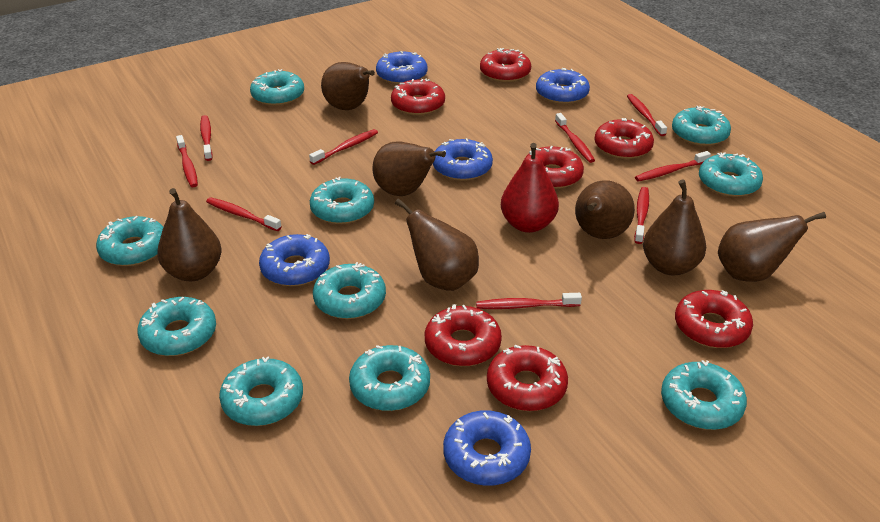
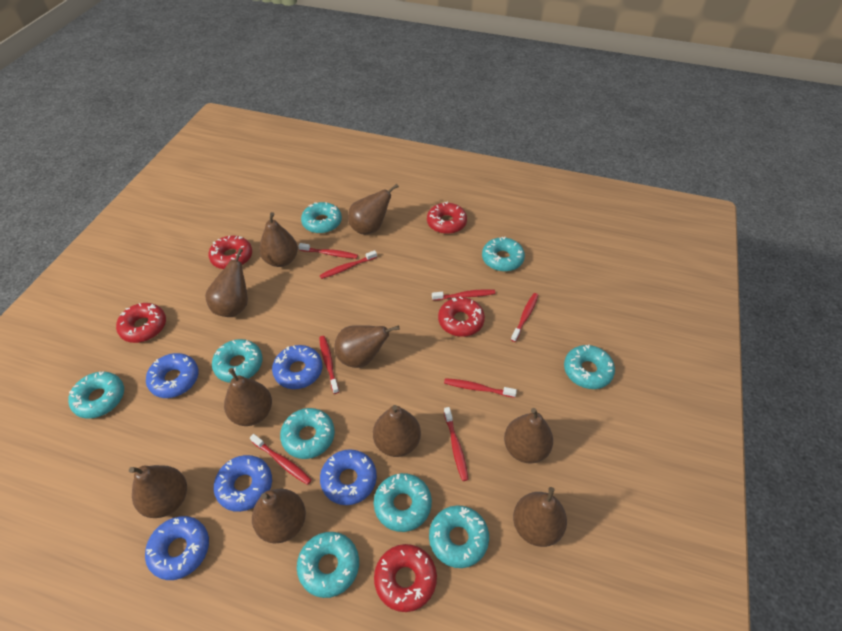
brown pear: 7 -> 10
red donut: 7 -> 5
red pear: 1 -> 0
red toothbrush: 9 -> 8
turquoise donut: 10 -> 9

